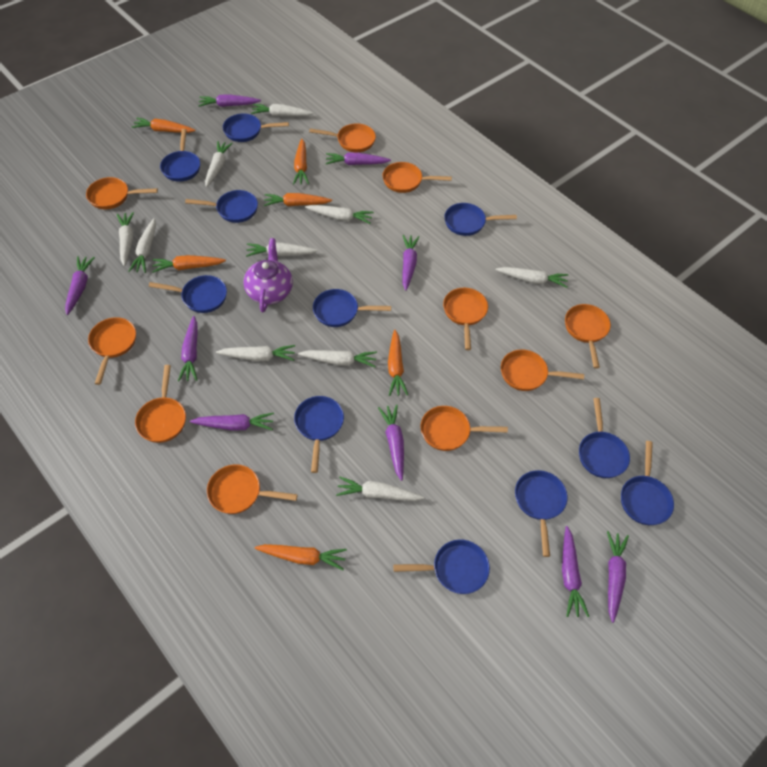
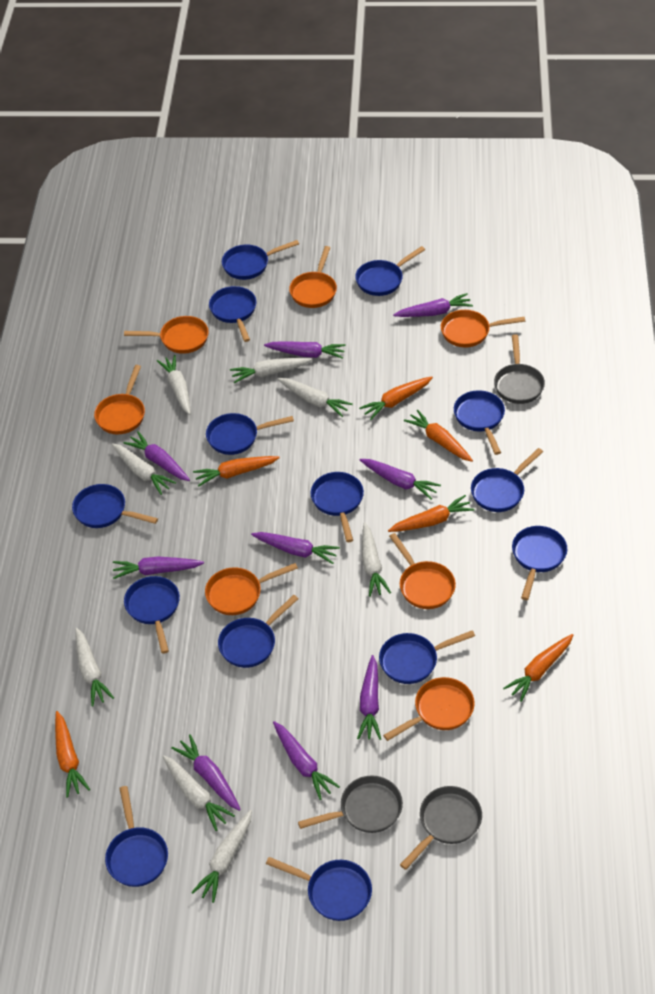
blue pan: 11 -> 14
grey pan: 0 -> 3
orange pan: 10 -> 7
purple teapot: 1 -> 0
white carrot: 10 -> 8

